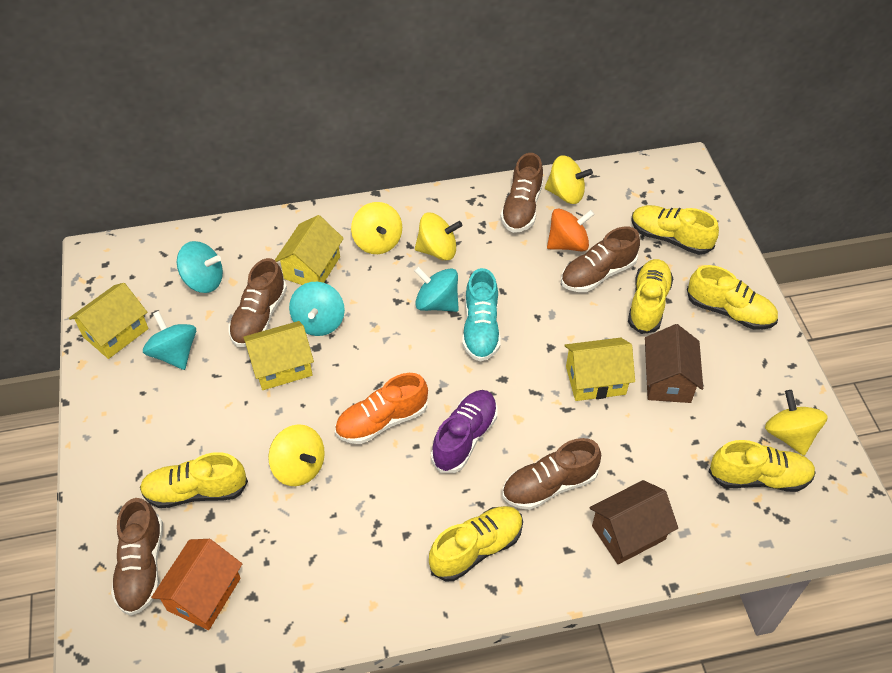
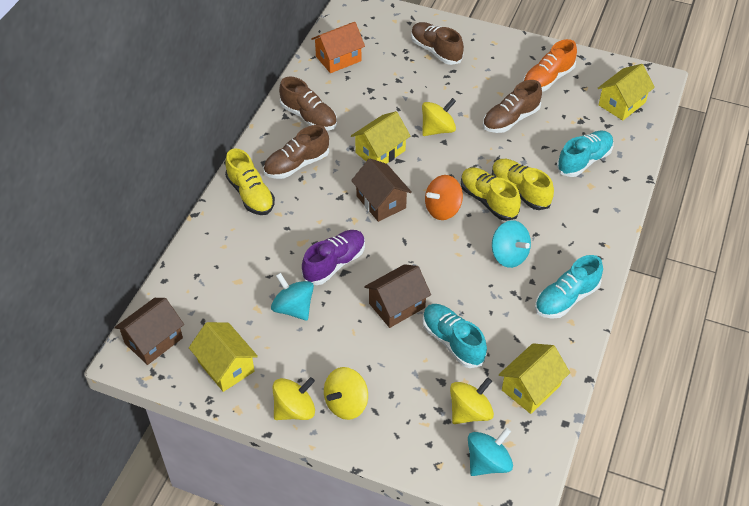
brown house: 2 -> 3
brown shoe: 5 -> 4
turquoise shoe: 1 -> 3
turquoise spinning top: 4 -> 3
yellow shoe: 6 -> 3
yellow spinning top: 5 -> 4

